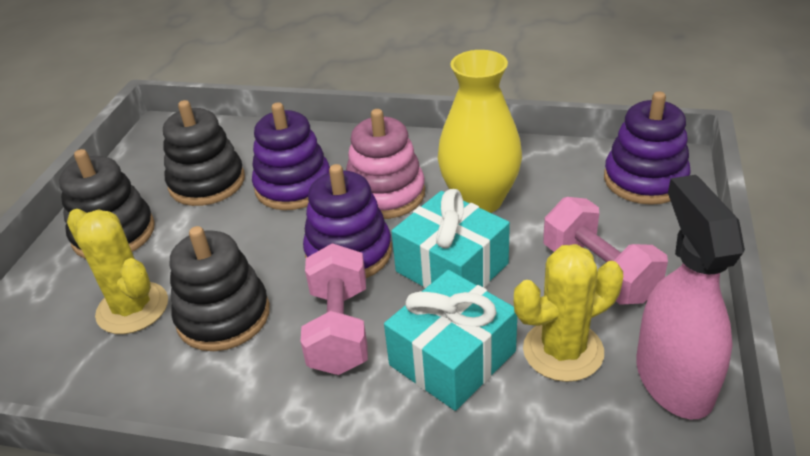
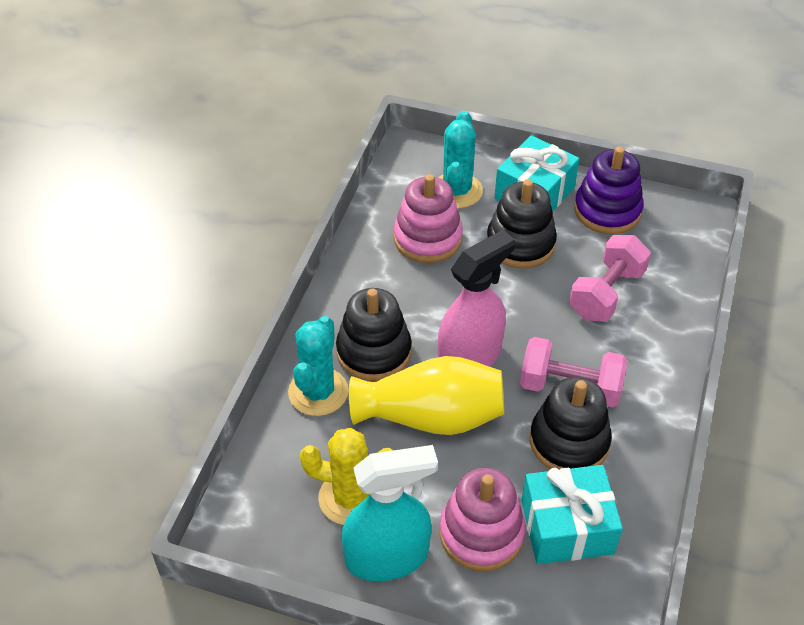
pink stacking toy: 1 -> 2
purple stacking toy: 3 -> 1
turquoise cactus: 0 -> 2
turquoise spray bottle: 0 -> 1
yellow cactus: 2 -> 1

